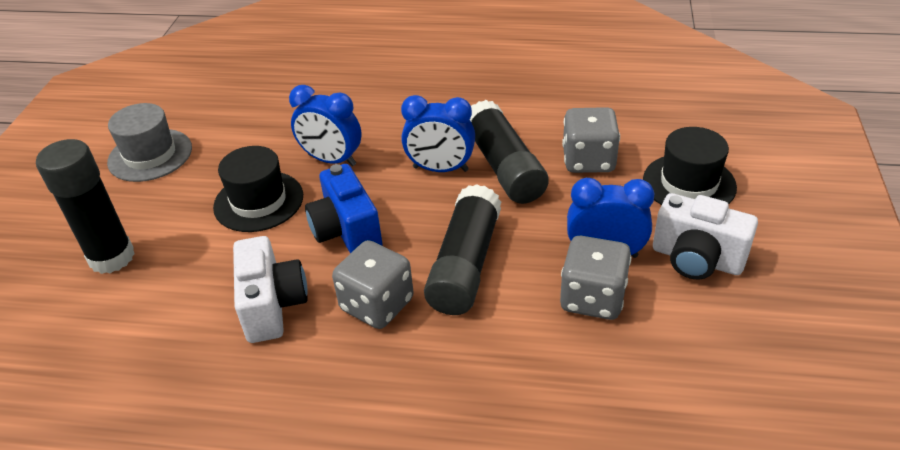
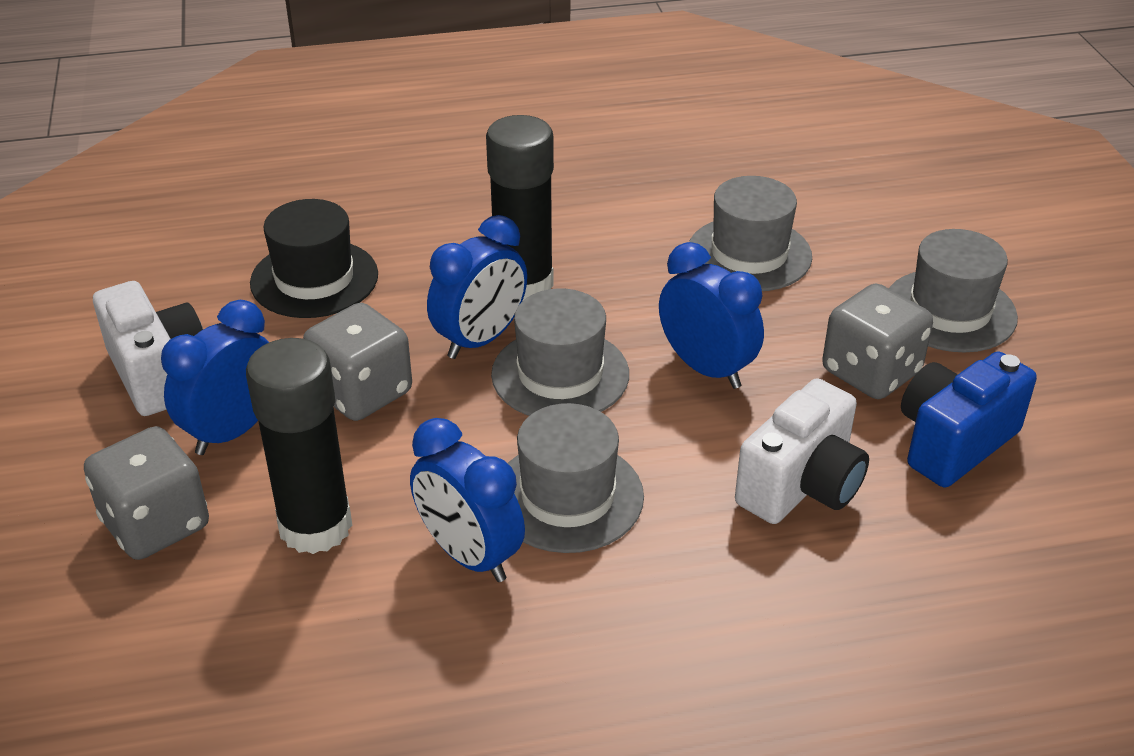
black glue stick: 3 -> 2
black hat: 2 -> 1
blue clock: 3 -> 4
grey hat: 1 -> 4

